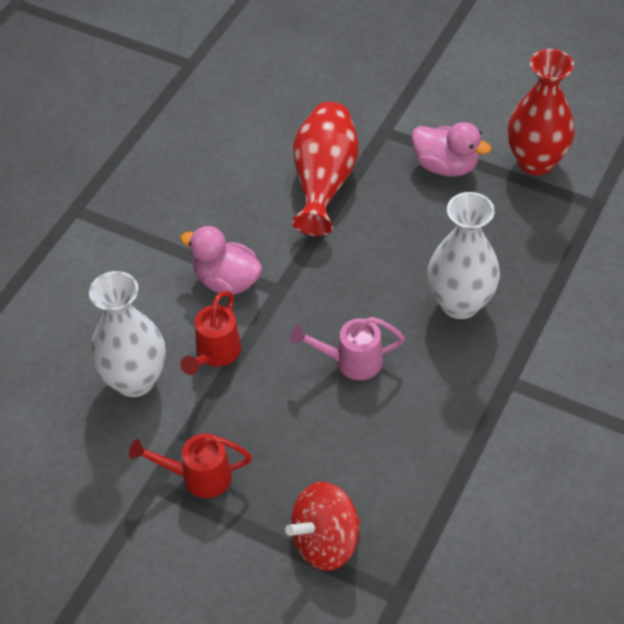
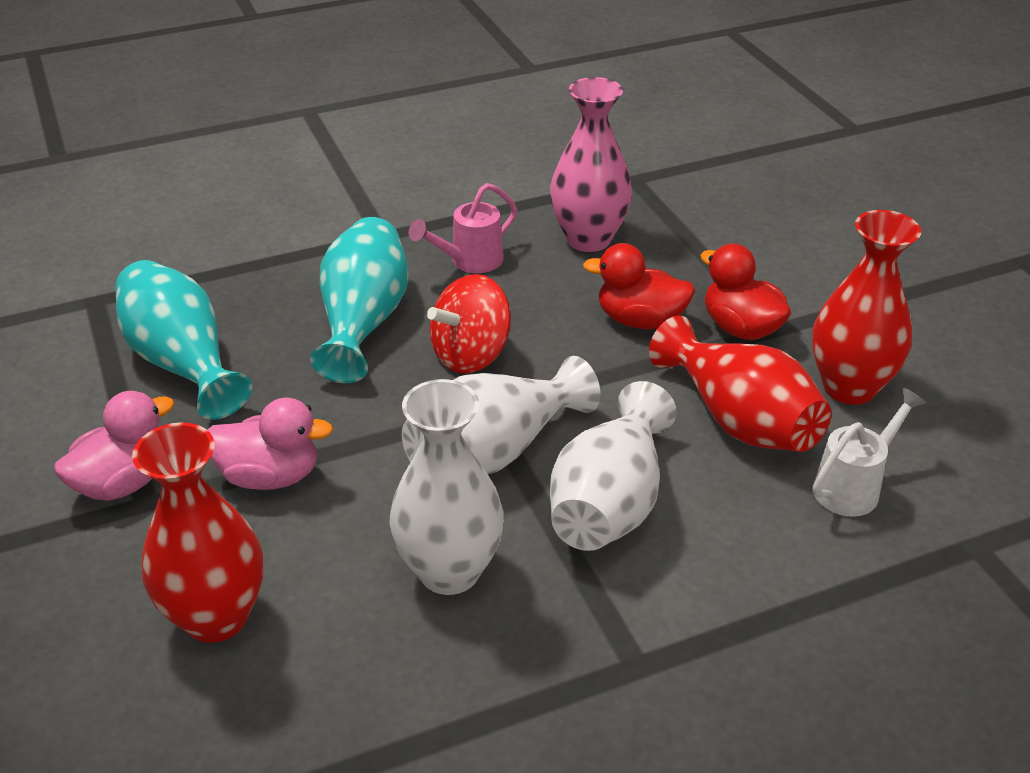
pink vase: 0 -> 1
red duck: 0 -> 2
red vase: 2 -> 3
red watering can: 2 -> 0
turquoise vase: 0 -> 2
white vase: 2 -> 3
white watering can: 0 -> 1

